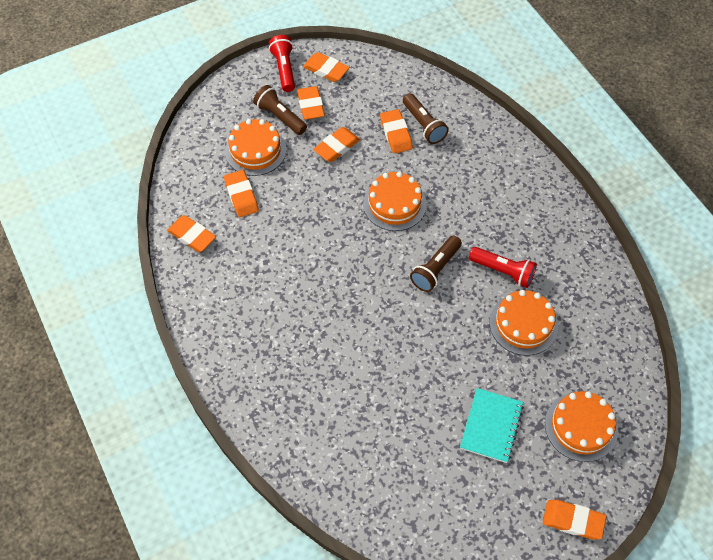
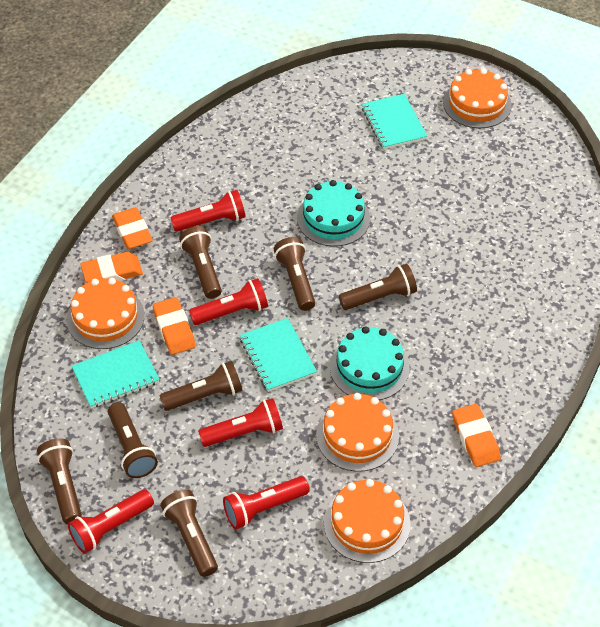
brown flashlight: 3 -> 7
orange eraser: 7 -> 4
red flashlight: 2 -> 5
turquoise cake: 0 -> 2
turquoise notebook: 1 -> 3

